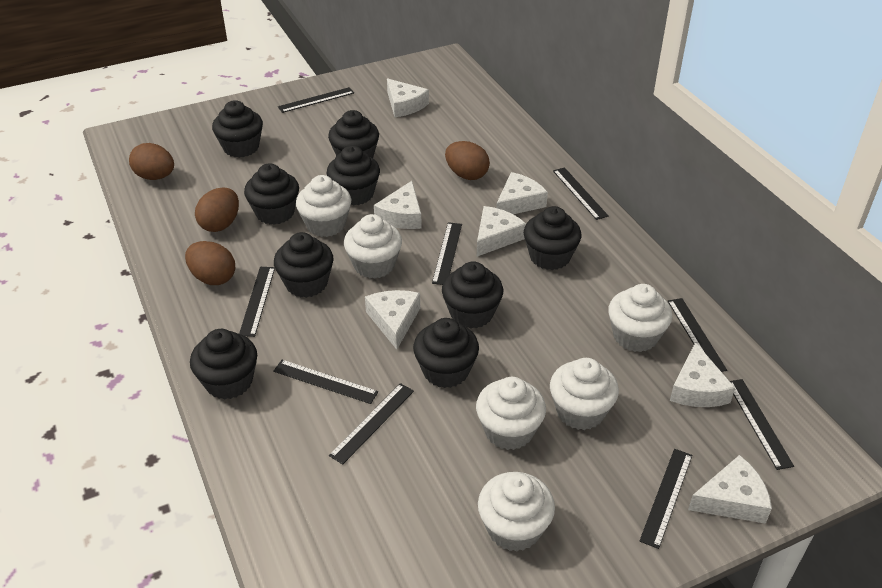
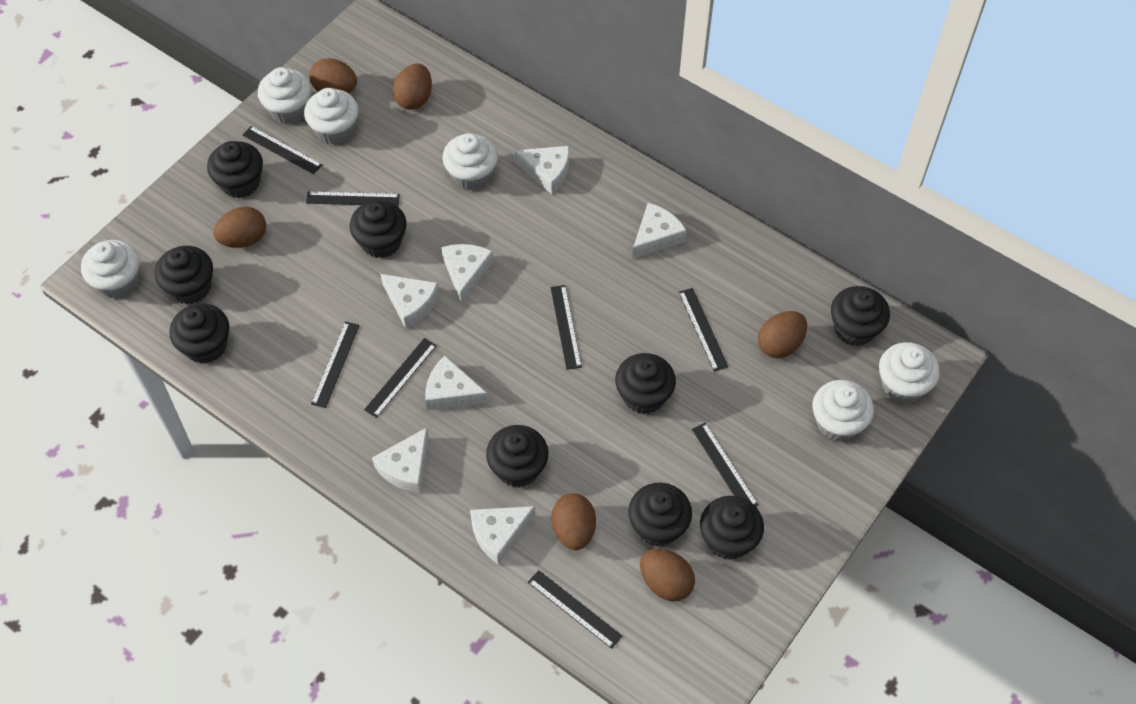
black ruler: 9 -> 8
brown egg: 4 -> 6

